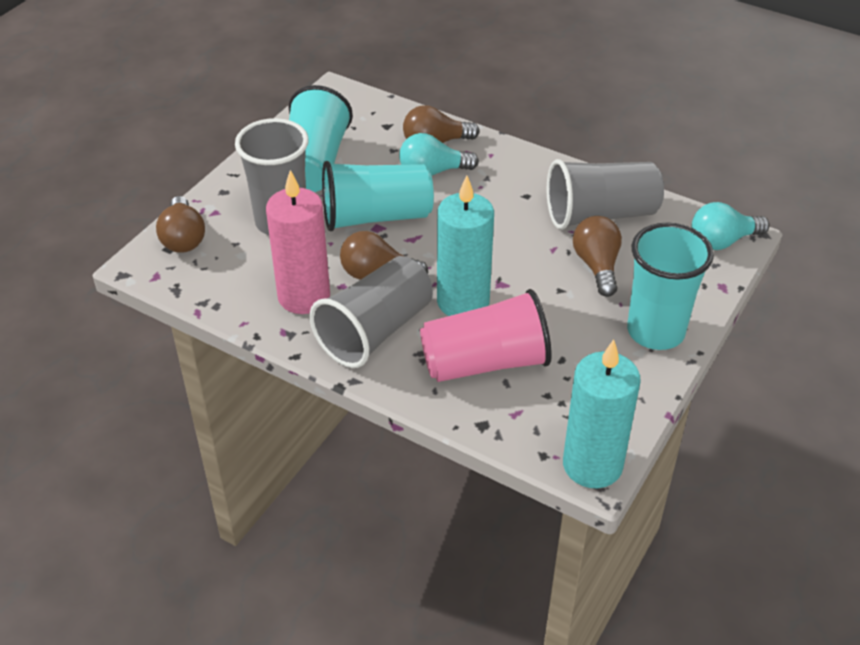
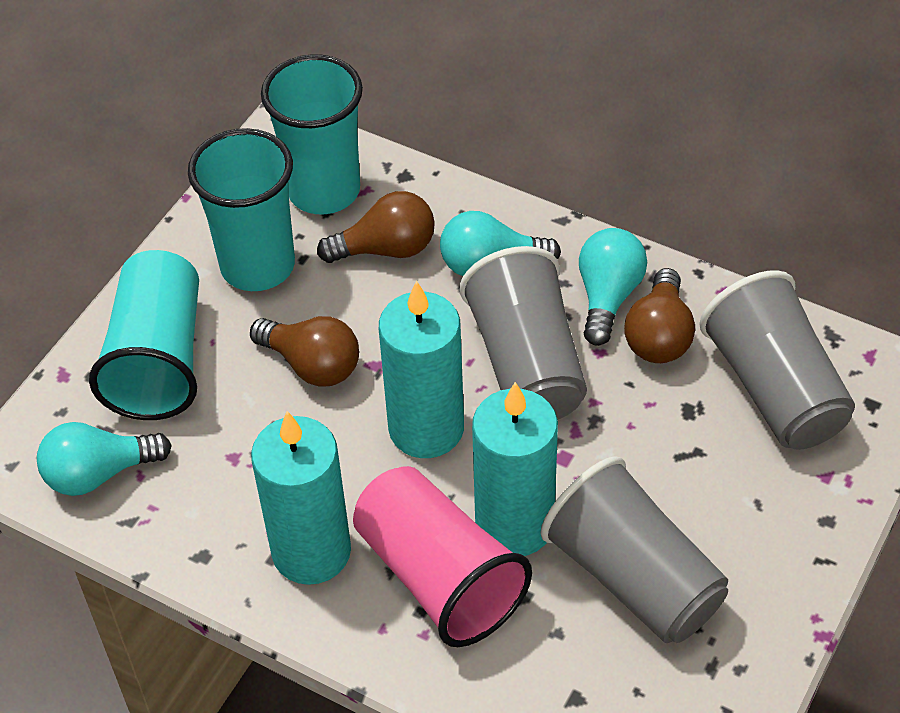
brown light bulb: 4 -> 3
pink candle: 1 -> 0
turquoise candle: 2 -> 3
turquoise light bulb: 2 -> 3

